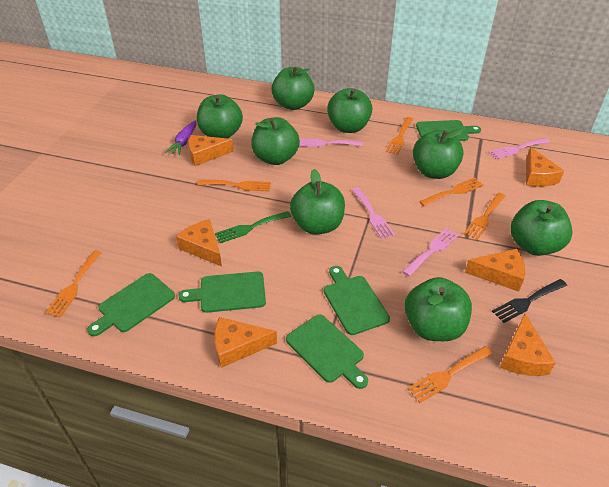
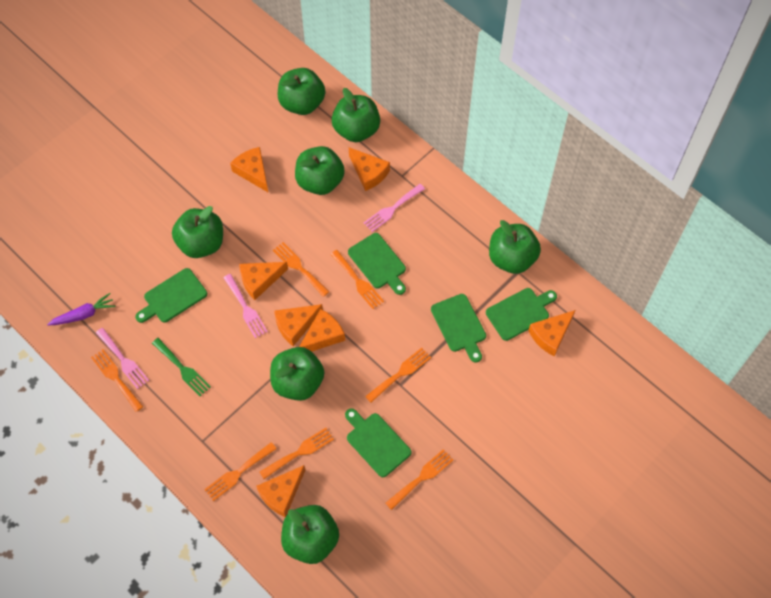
black fork: 1 -> 0
green apple: 8 -> 7
orange cheese: 6 -> 7
orange fork: 6 -> 7
pink fork: 4 -> 3

